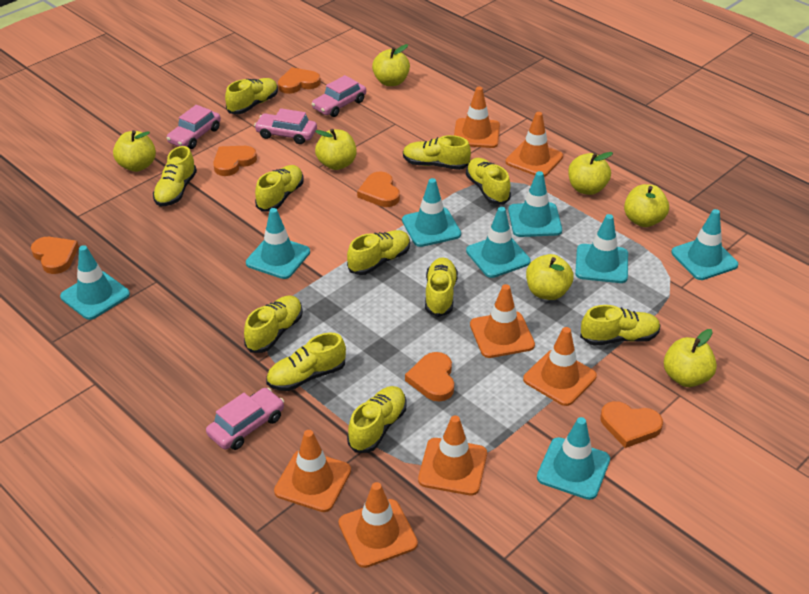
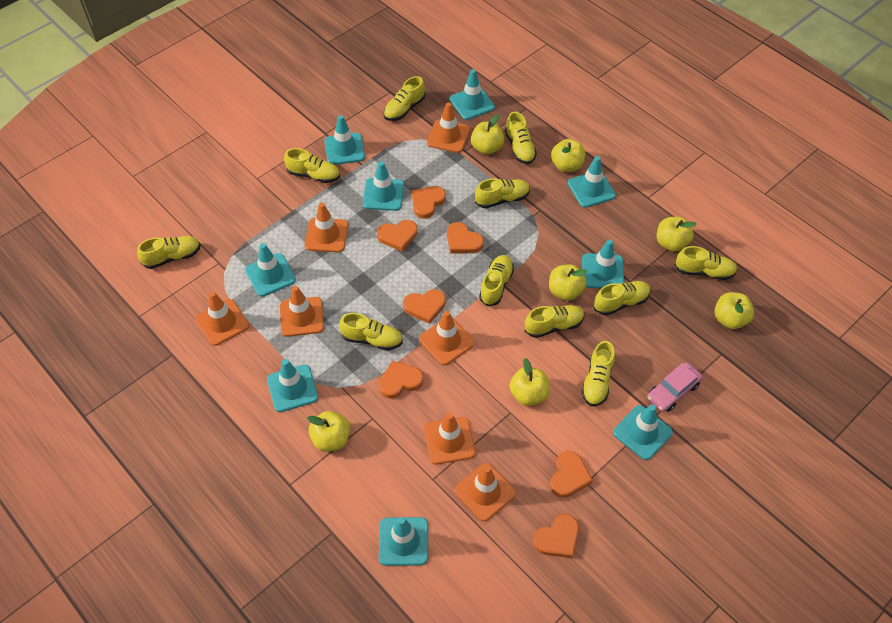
orange heart: 6 -> 7
pink car: 4 -> 1
turquoise traffic cone: 8 -> 9

